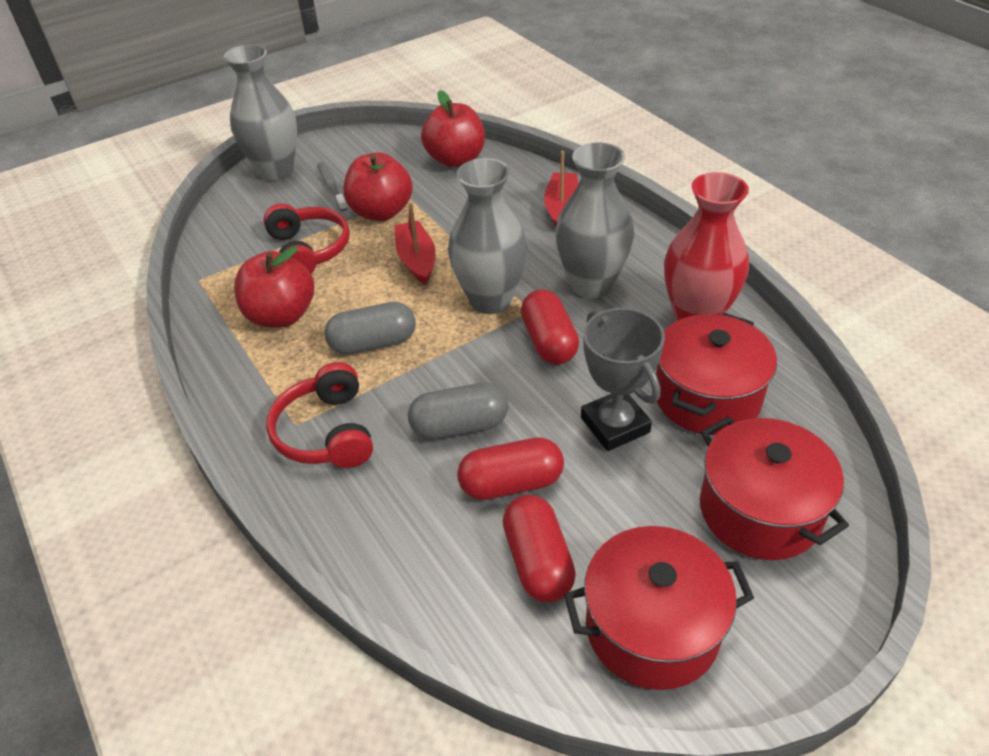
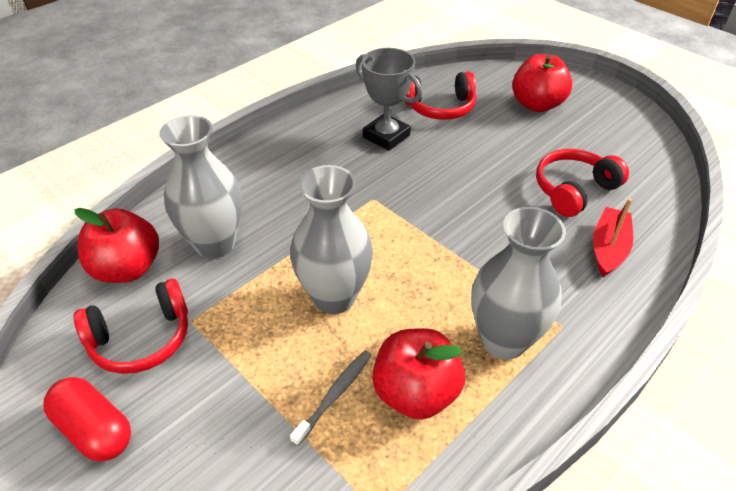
grey capsule: 2 -> 0
red boat: 2 -> 1
red capsule: 3 -> 1
red headphones: 2 -> 3
red pot: 3 -> 0
red vase: 1 -> 0

